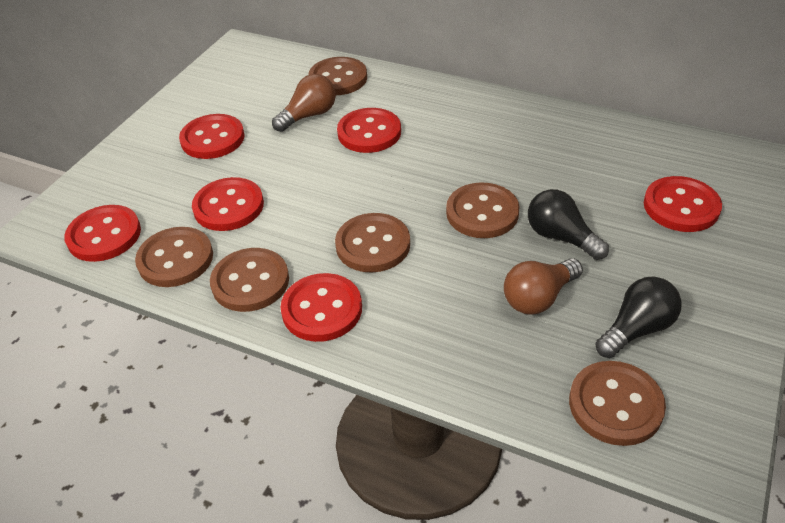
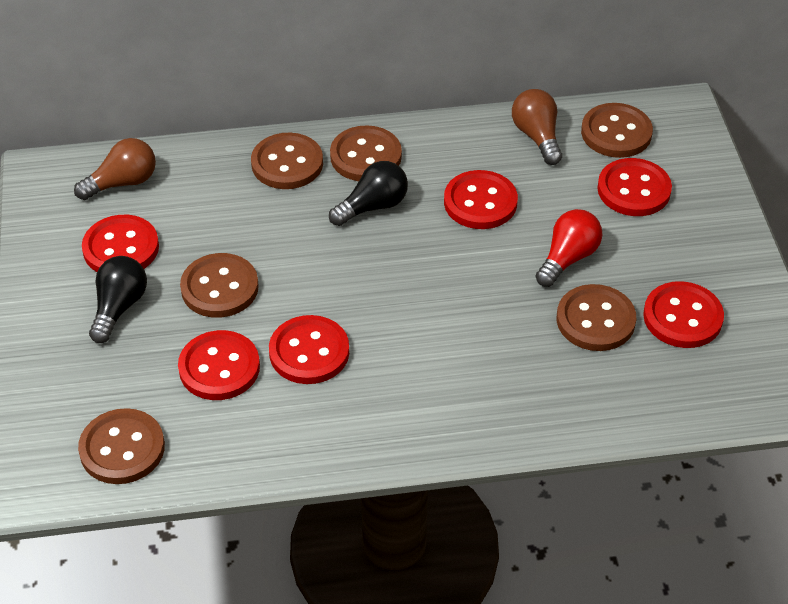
red light bulb: 0 -> 1

